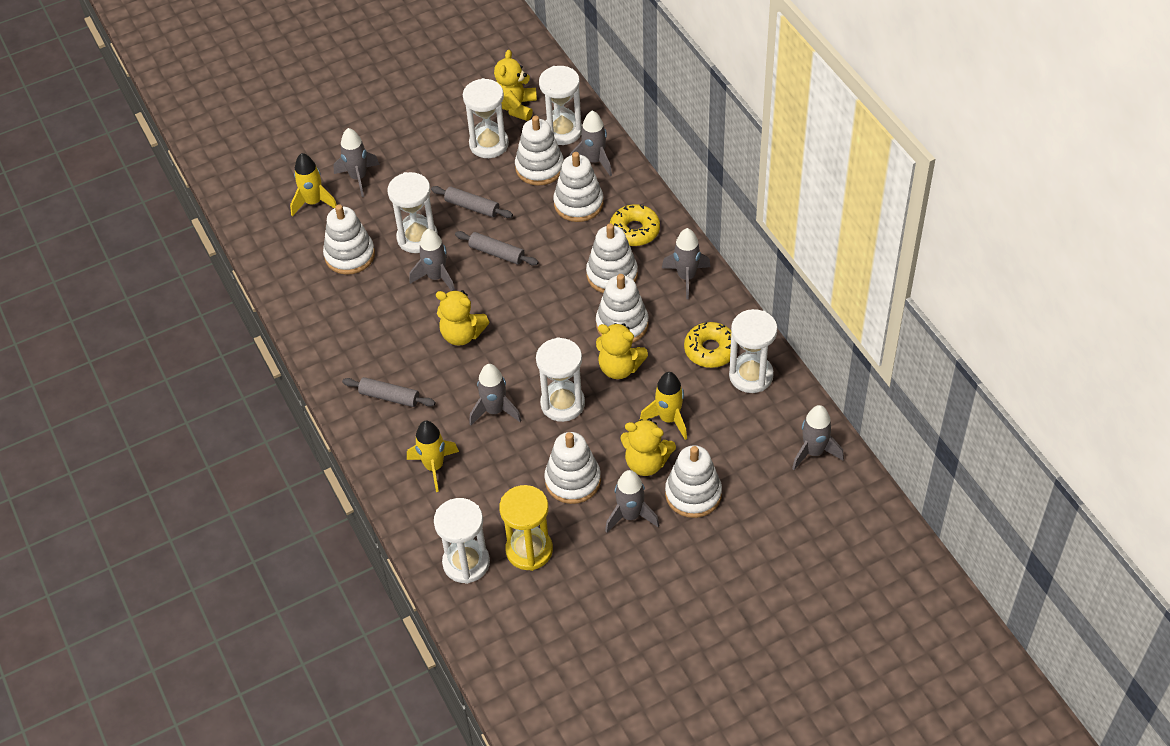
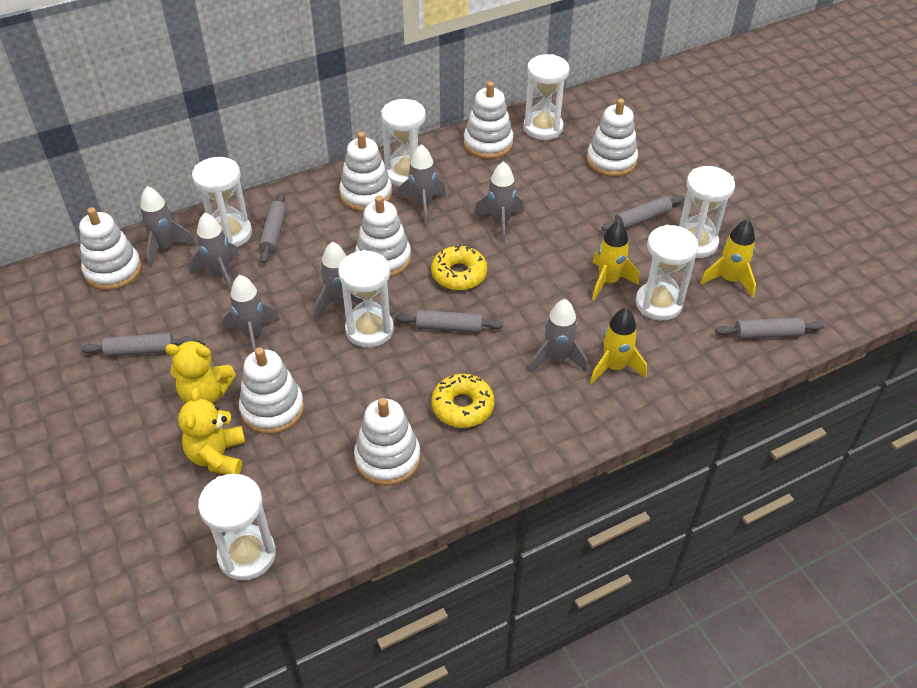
grey rolling pin: 3 -> 5
white hourglass: 6 -> 7
yellow hourglass: 1 -> 0
yellow teddy bear: 4 -> 2

